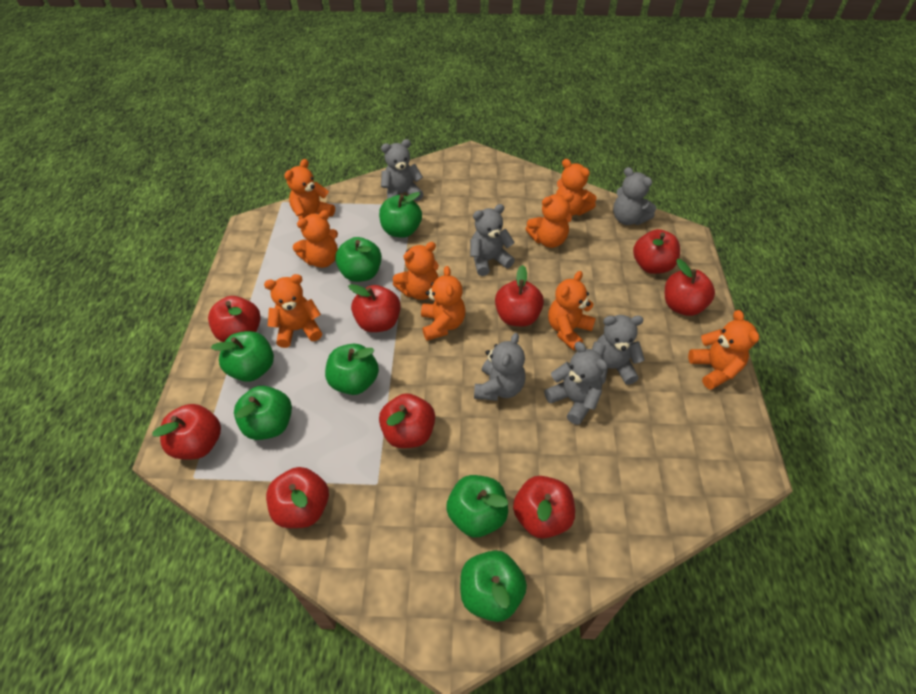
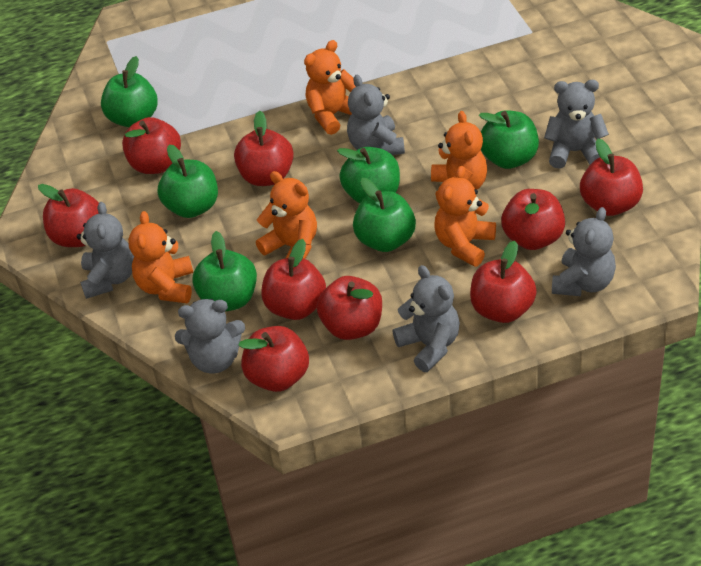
green apple: 7 -> 6
orange teddy bear: 9 -> 5

